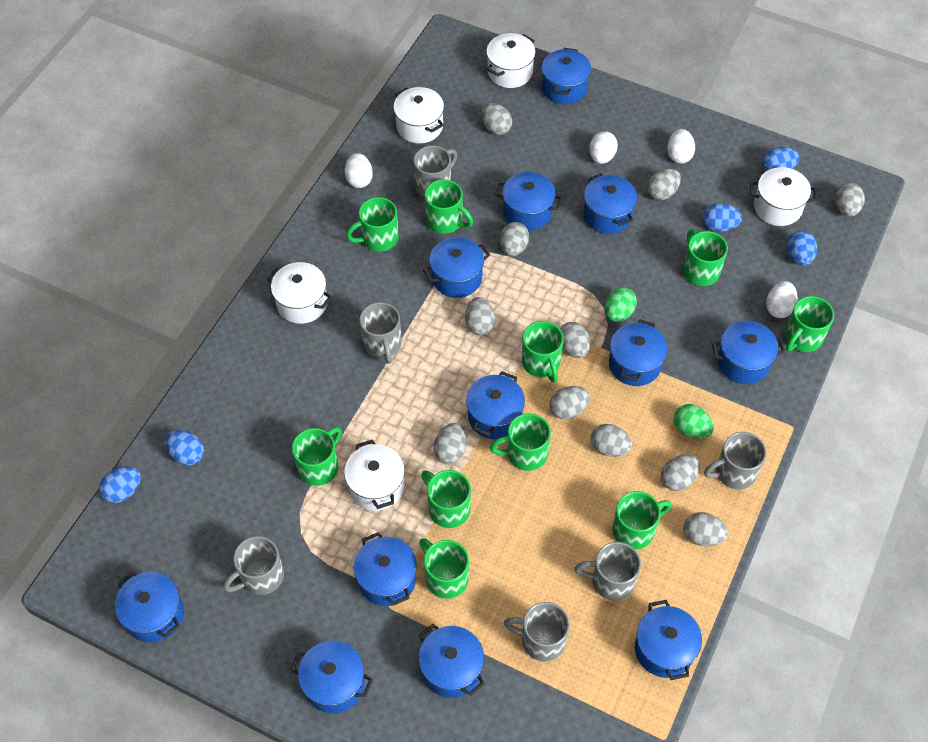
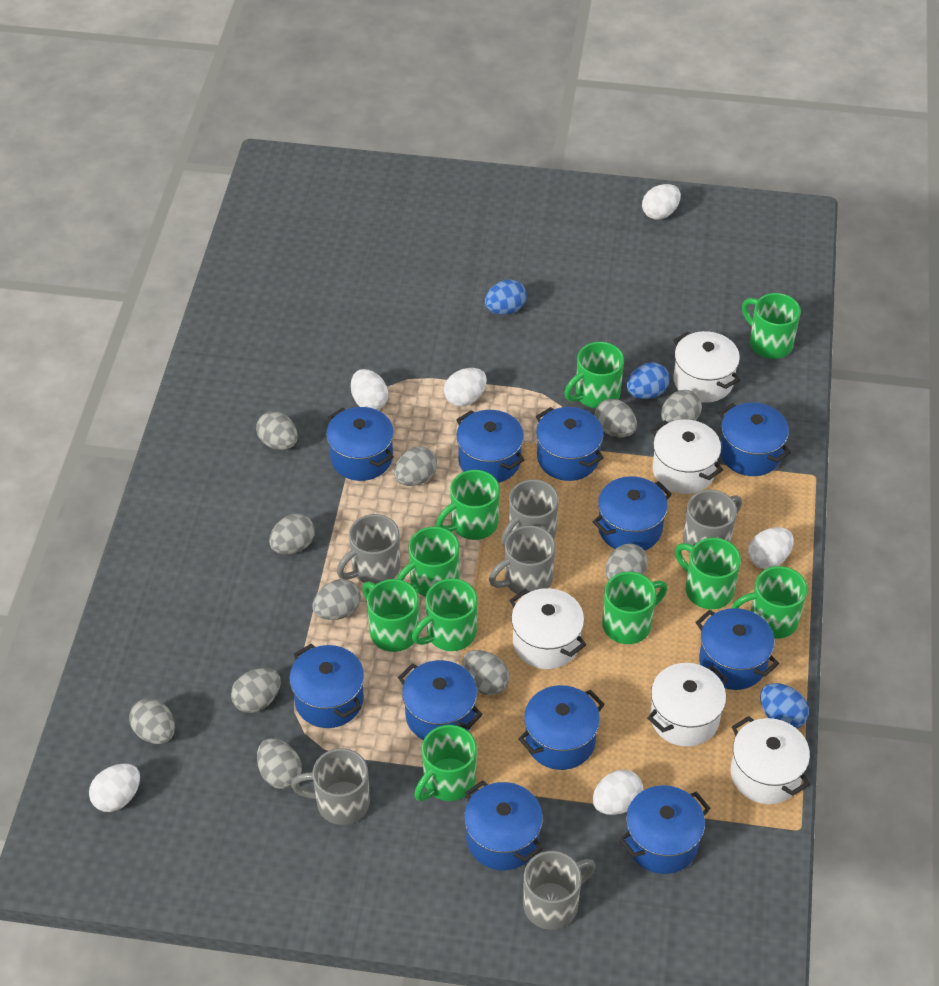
blue egg: 5 -> 3
blue pot: 12 -> 11
green egg: 2 -> 0
white egg: 4 -> 6

